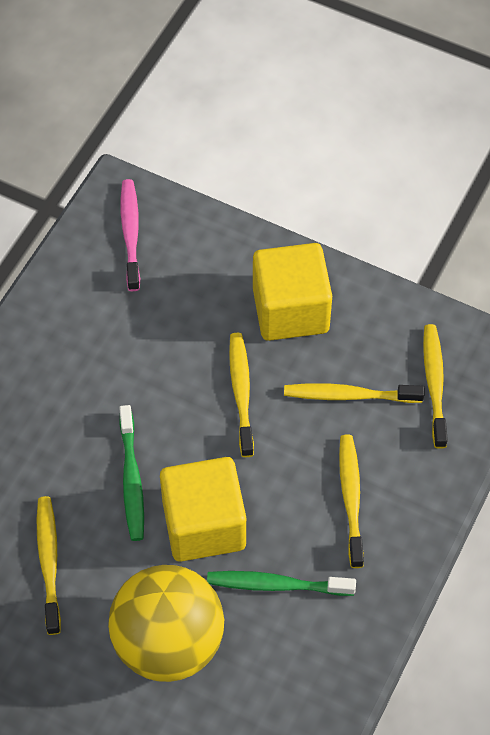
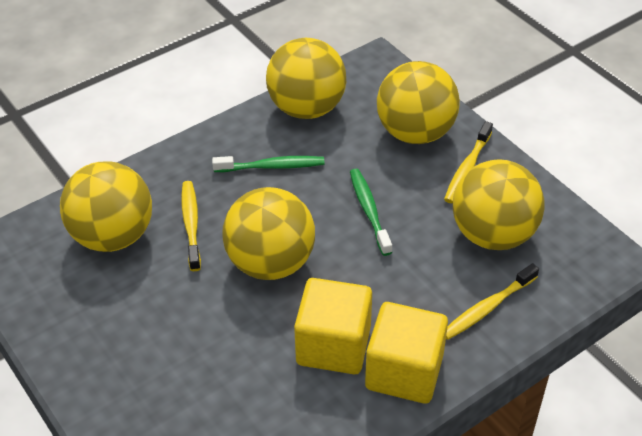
pink toothbrush: 1 -> 0
yellow ball: 1 -> 5
yellow toothbrush: 5 -> 3

